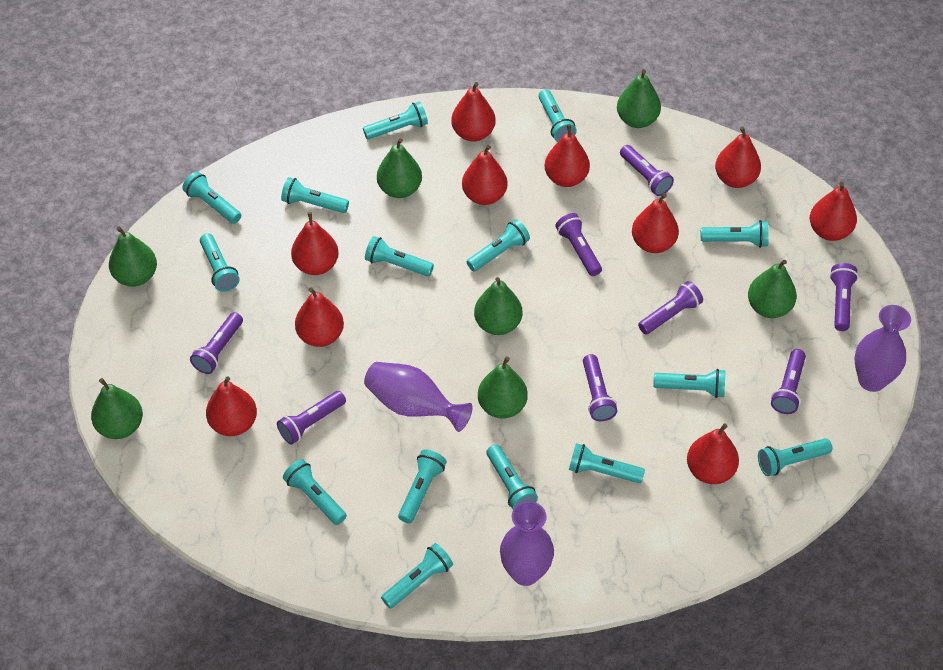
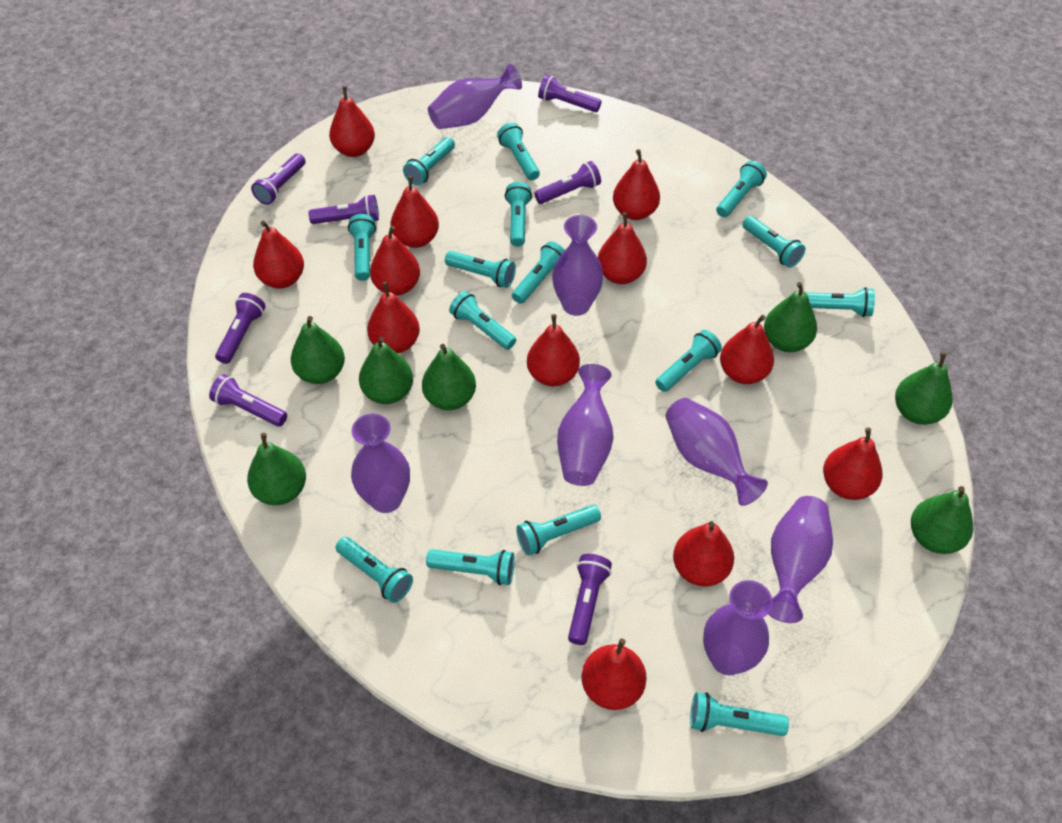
purple flashlight: 8 -> 7
purple vase: 3 -> 7
red pear: 10 -> 12

